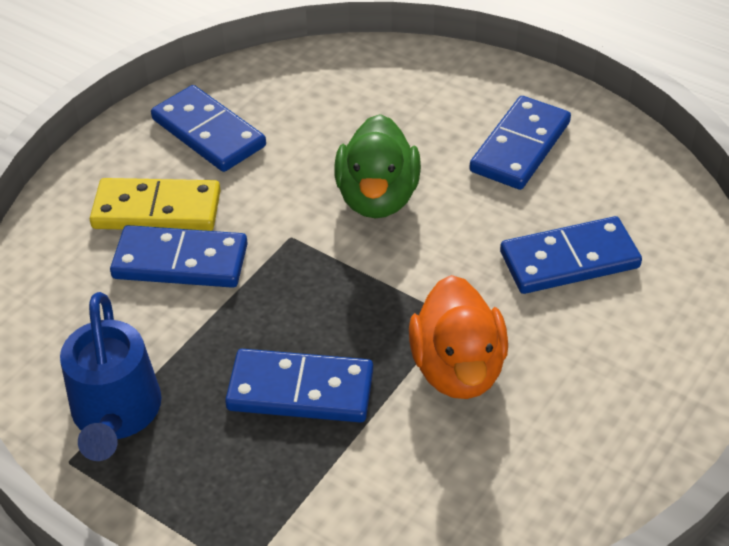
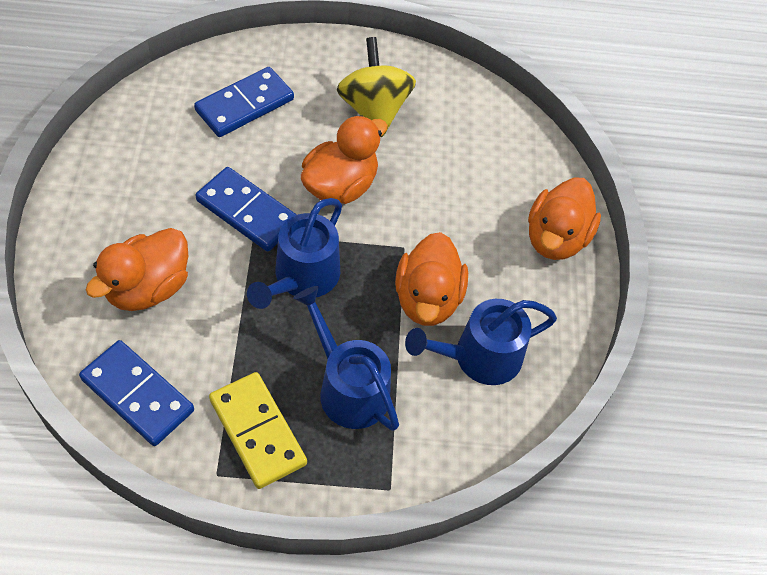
blue domino: 5 -> 3
blue watering can: 1 -> 3
green duck: 1 -> 0
orange duck: 1 -> 4
yellow spinning top: 0 -> 1

